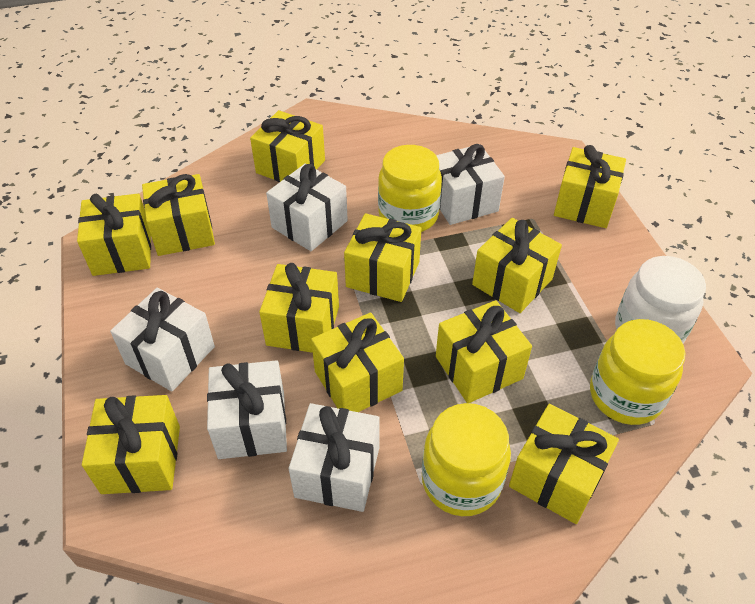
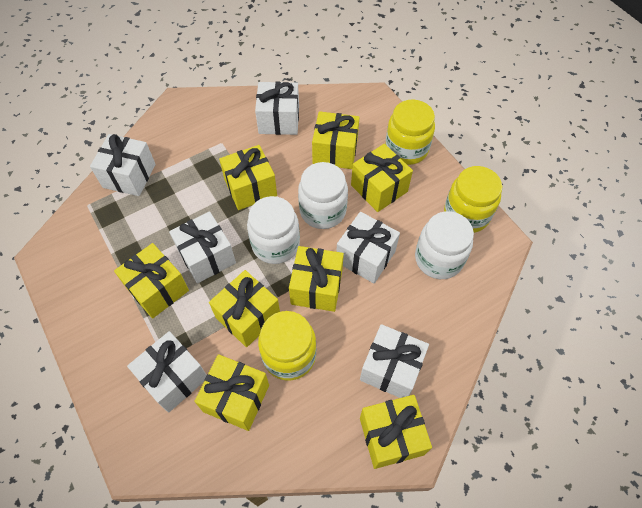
white gift: 5 -> 6
white jar: 1 -> 3
yellow gift: 11 -> 8

